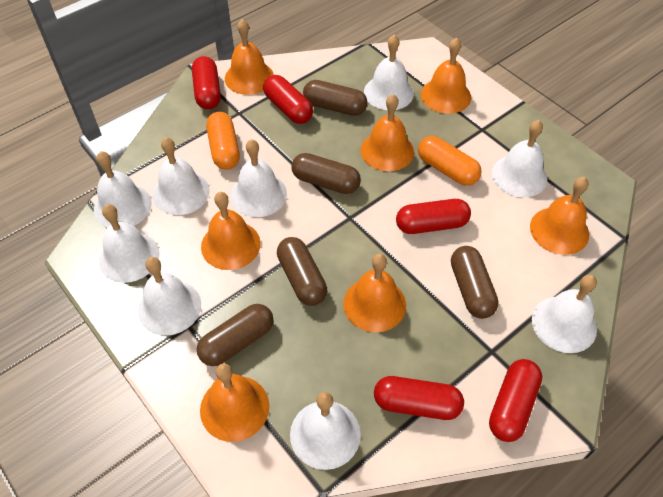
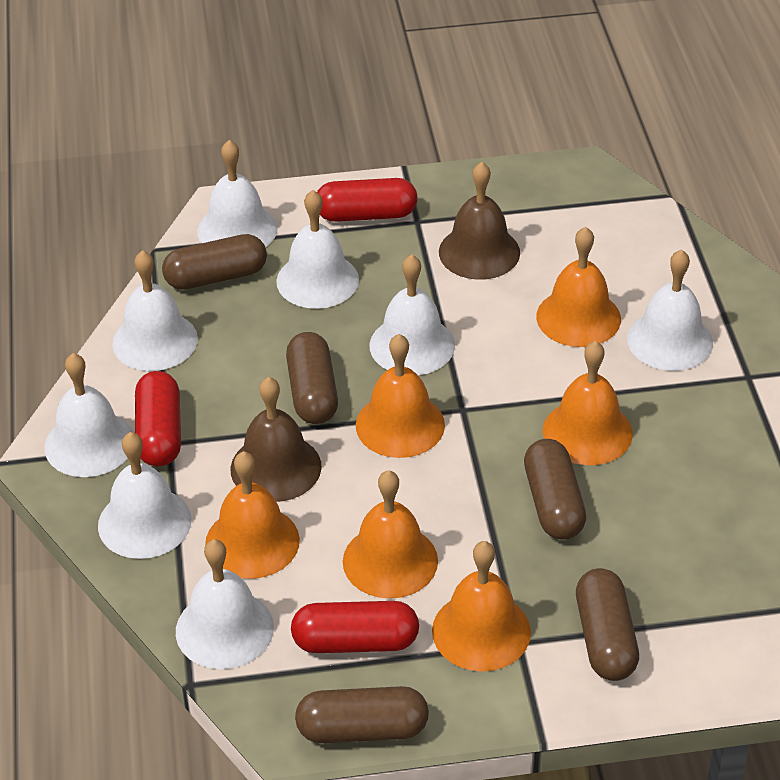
brown bell: 0 -> 2
orange bell: 7 -> 6
orange capsule: 2 -> 0
red capsule: 5 -> 3
white bell: 9 -> 8

